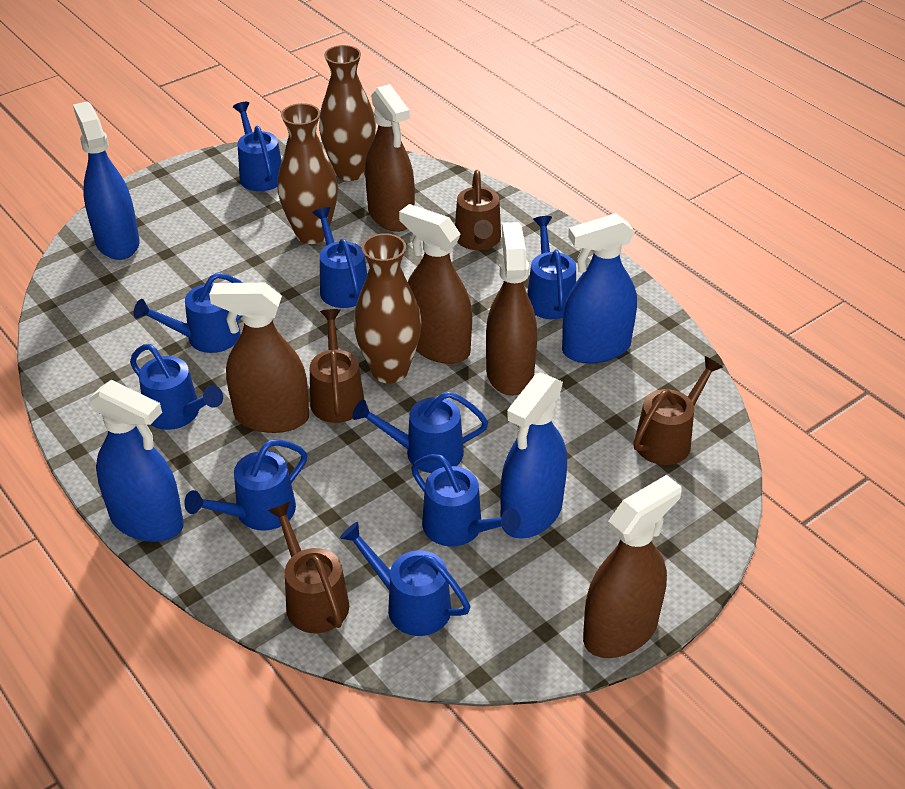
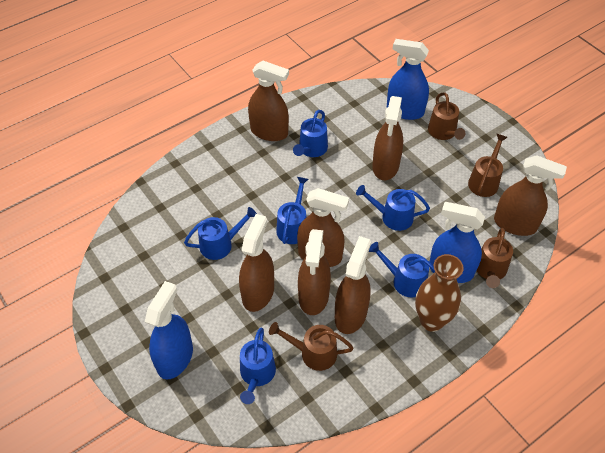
blue spray bottle: 4 -> 3
blue watering can: 9 -> 6
brown spray bottle: 5 -> 7
brown vase: 3 -> 1

